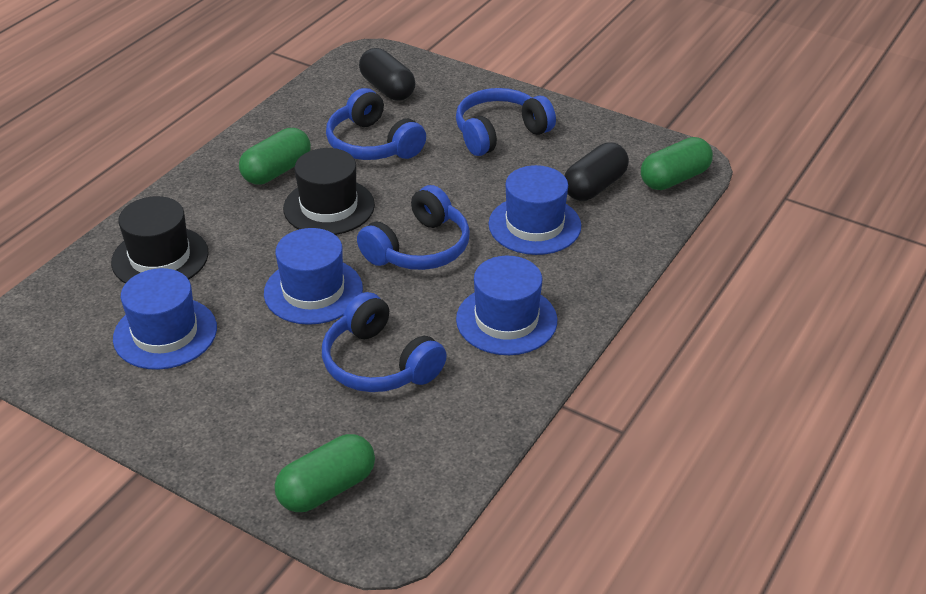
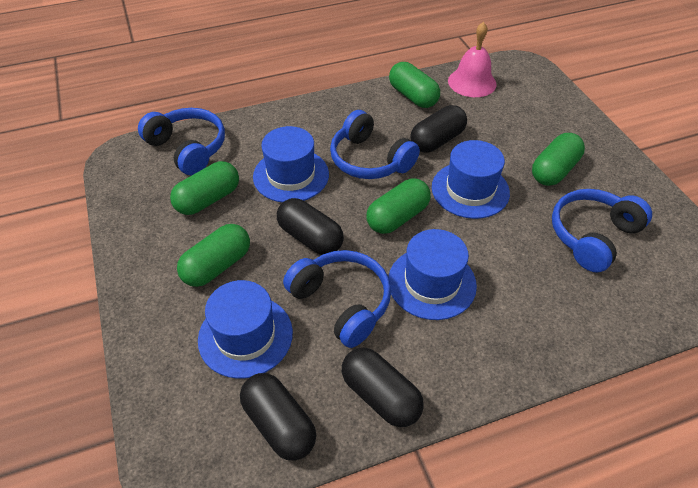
black capsule: 2 -> 4
black hat: 2 -> 0
green capsule: 3 -> 5
pink bell: 0 -> 1

